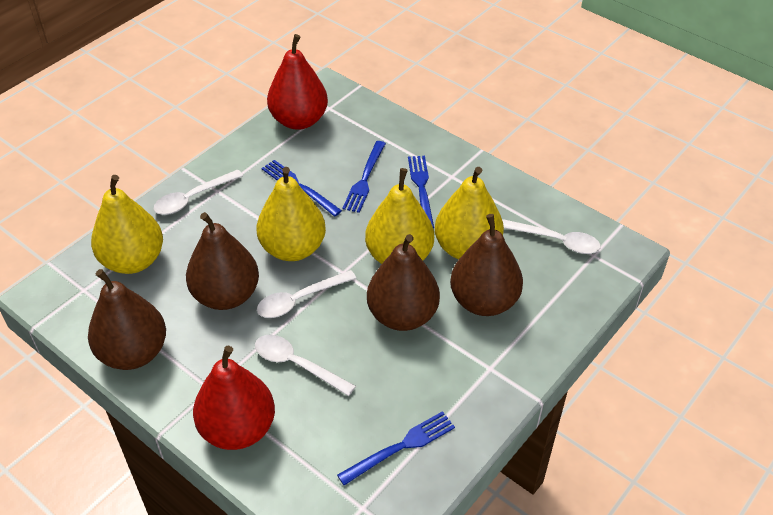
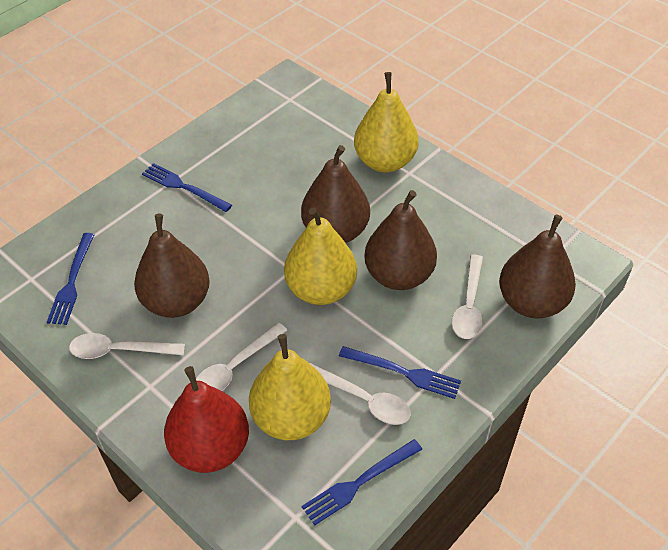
red pear: 2 -> 1
yellow pear: 4 -> 3

